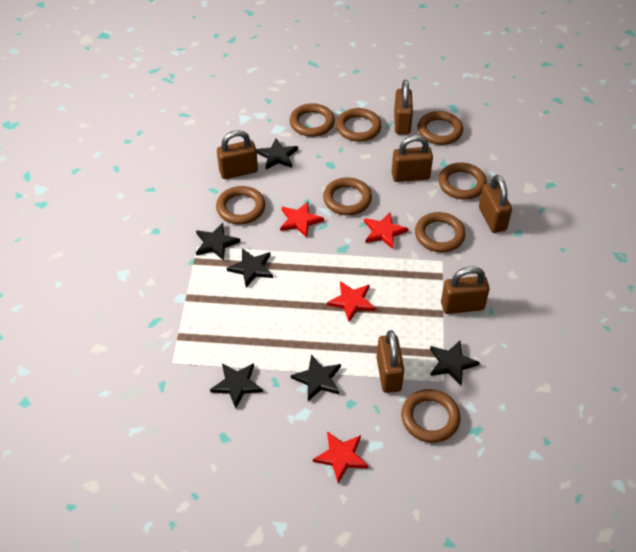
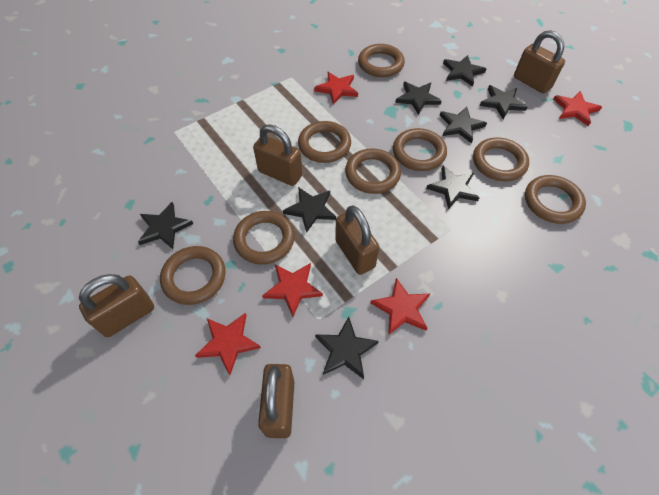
black star: 6 -> 8
brown padlock: 6 -> 5
red star: 4 -> 5

